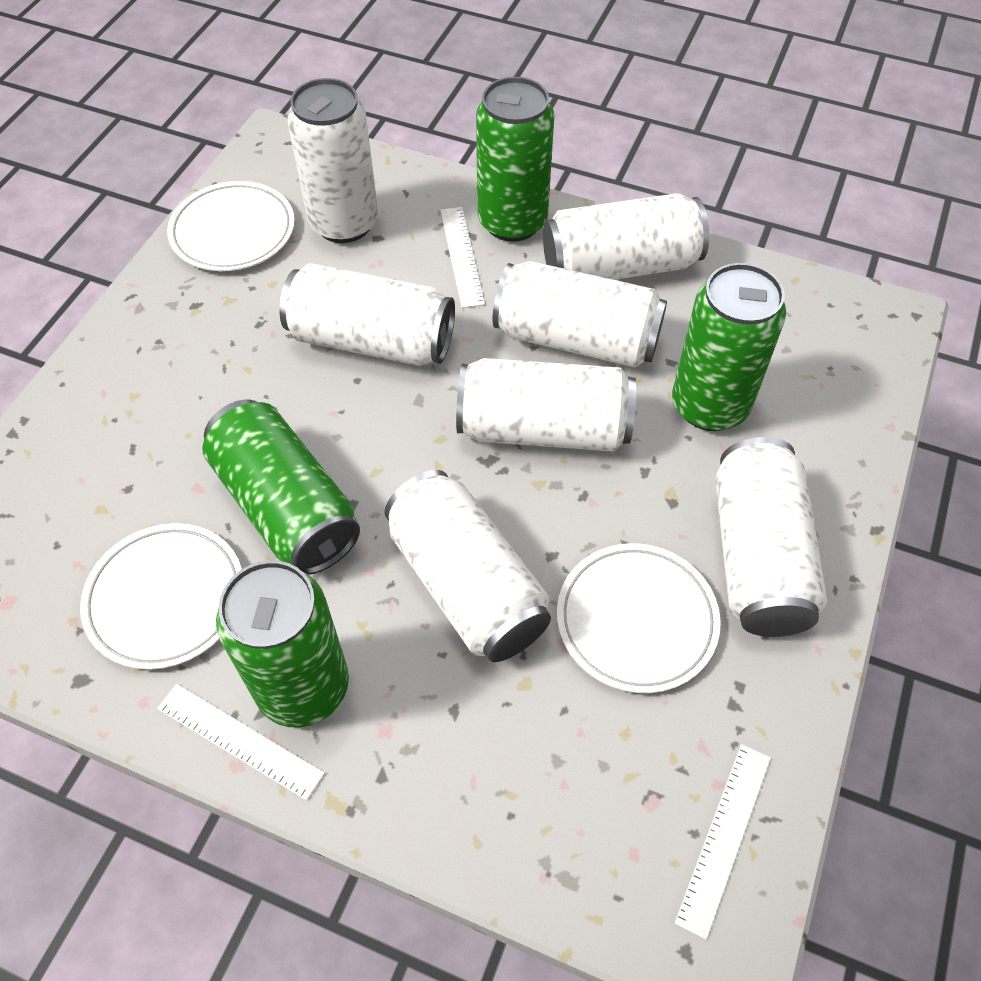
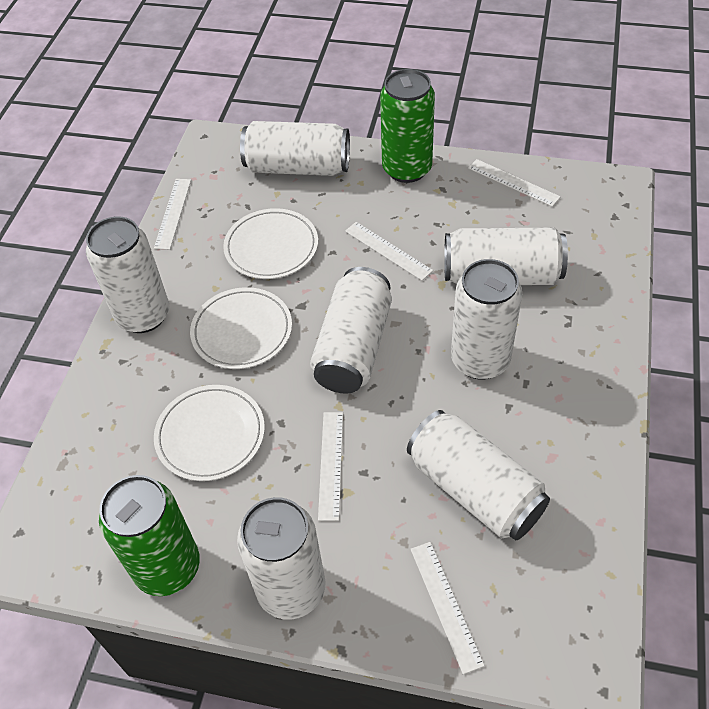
green can: 4 -> 2
white ruler: 3 -> 5

